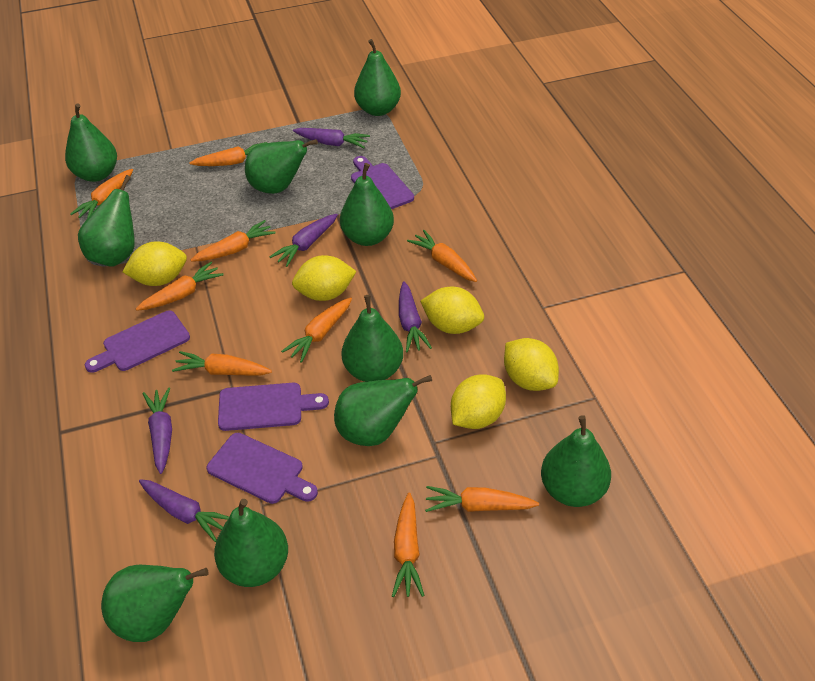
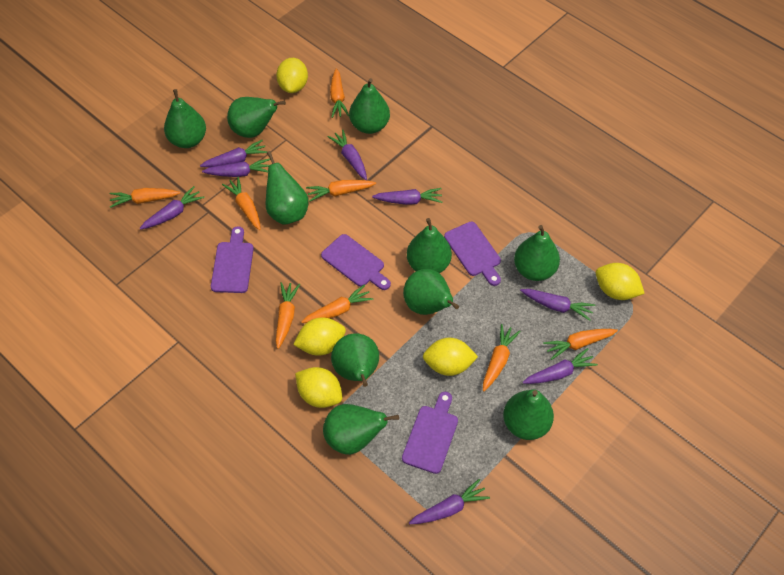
orange carrot: 9 -> 8
purple carrot: 5 -> 8

